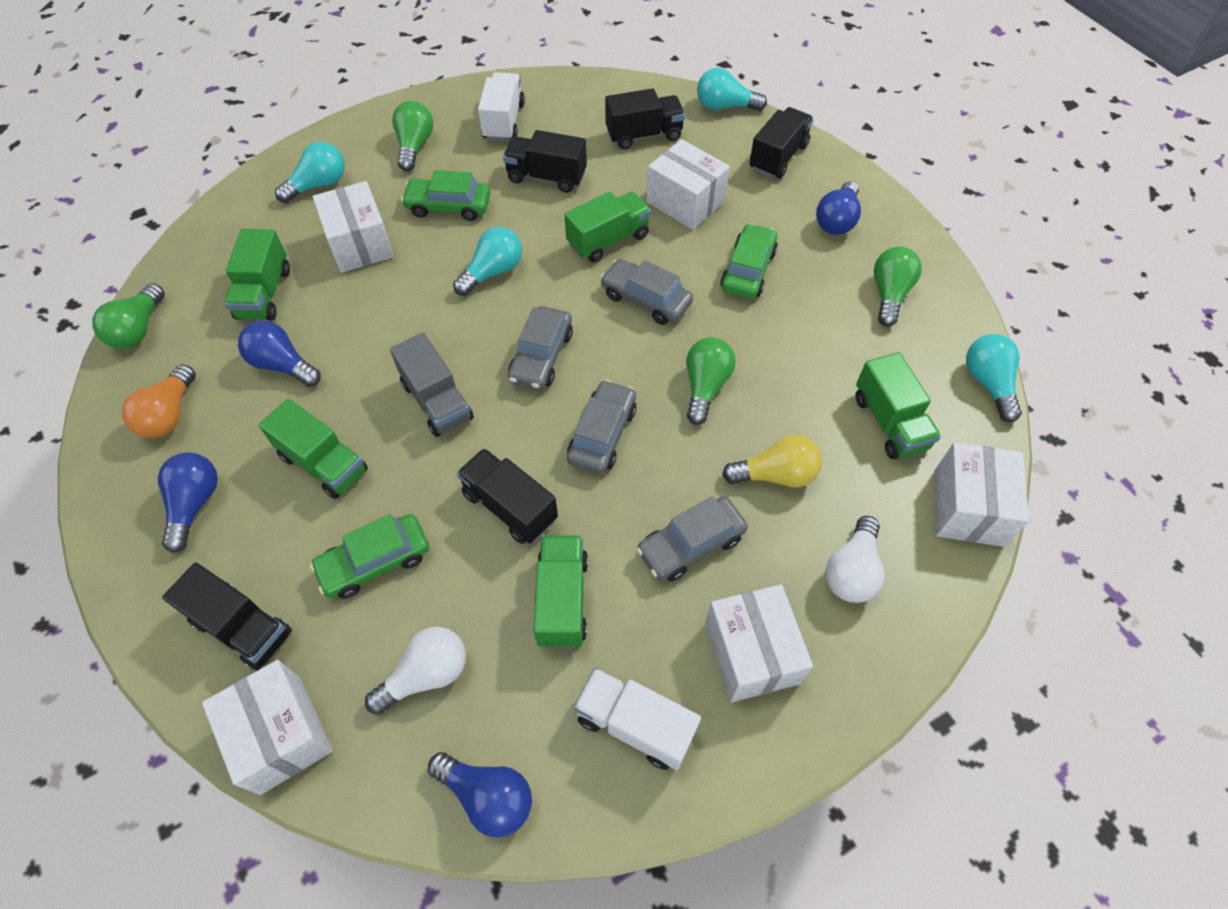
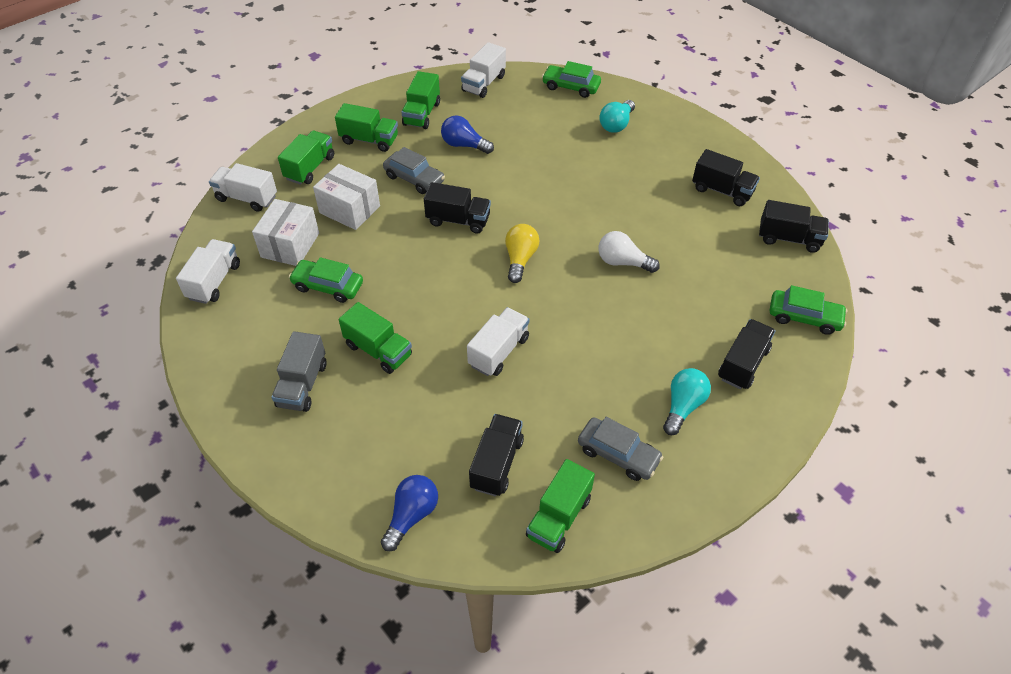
blue light bulb: 4 -> 2
green light bulb: 4 -> 0
grey car: 4 -> 2
orange light bulb: 1 -> 0
turquoise light bulb: 4 -> 2
white box: 5 -> 2
white light bulb: 2 -> 1
white truck: 2 -> 4

